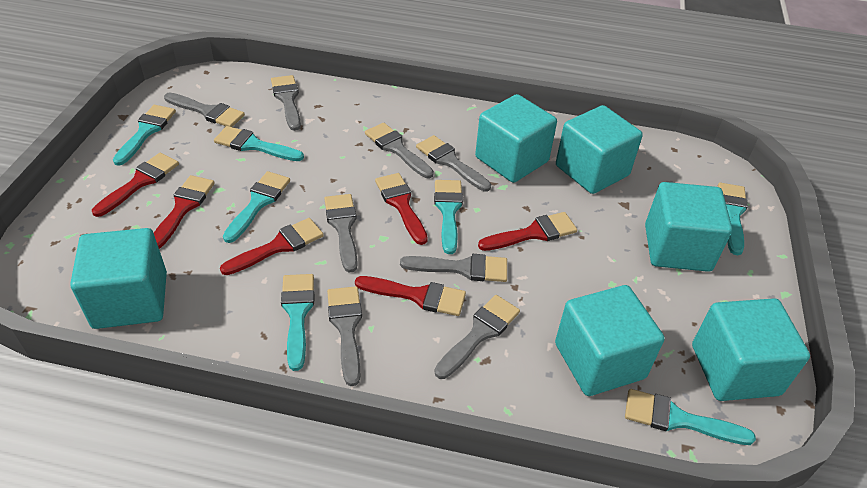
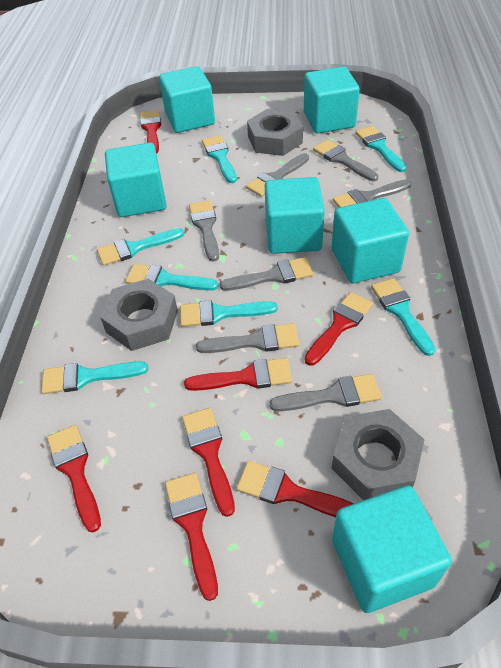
grey brush: 8 -> 7
grey nut: 0 -> 3
red brush: 6 -> 7

